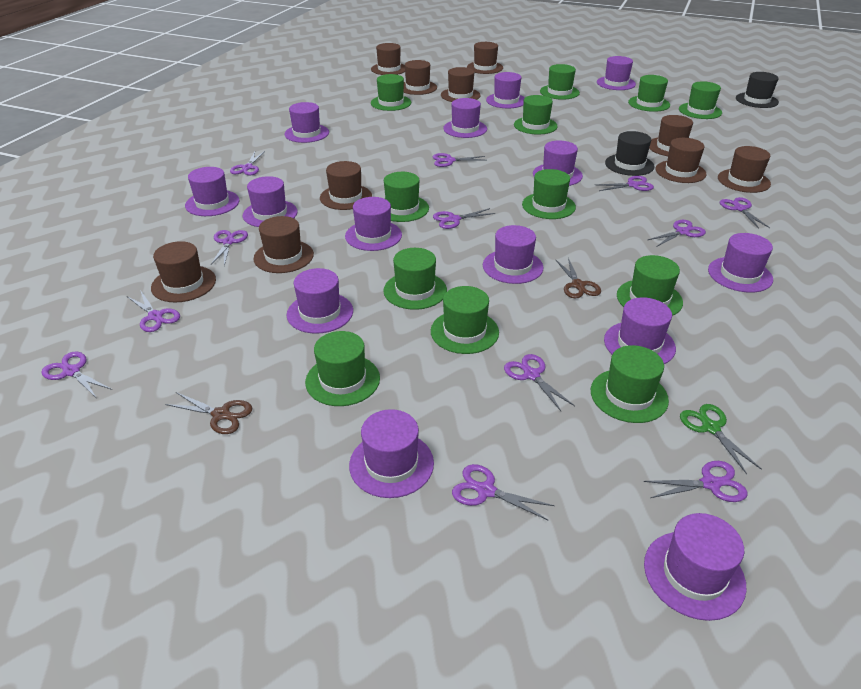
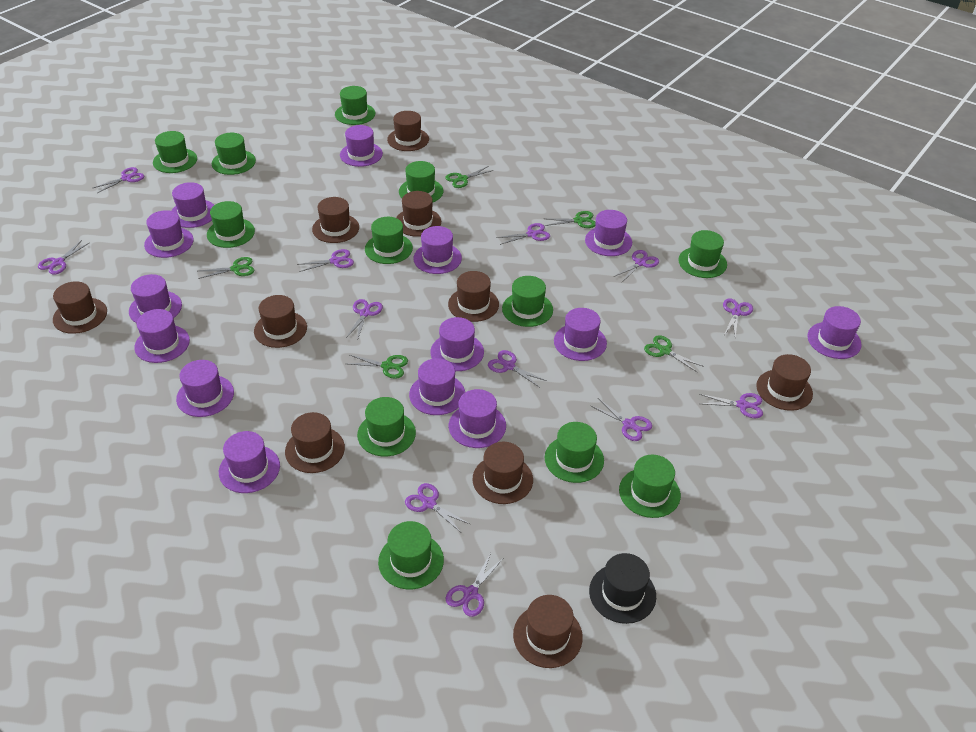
black hat: 2 -> 1
brown scissors: 2 -> 0
green scissors: 1 -> 5

